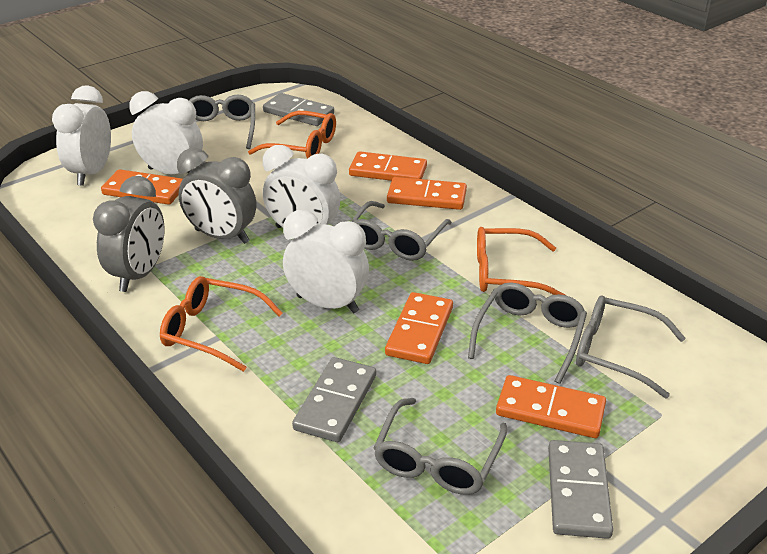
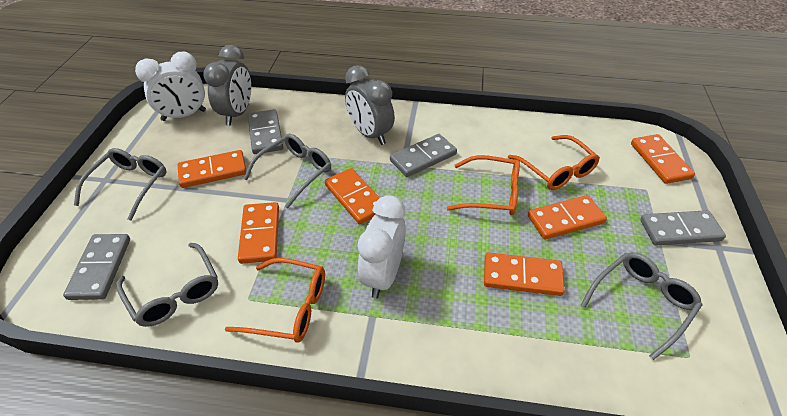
grey domino: 3 -> 4
grey glasses: 5 -> 4
orange domino: 5 -> 6
white clock: 4 -> 2

